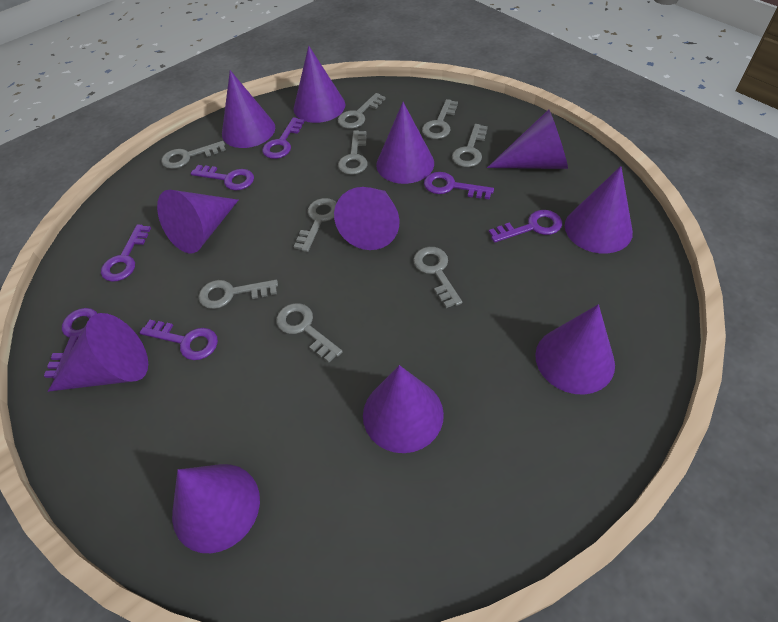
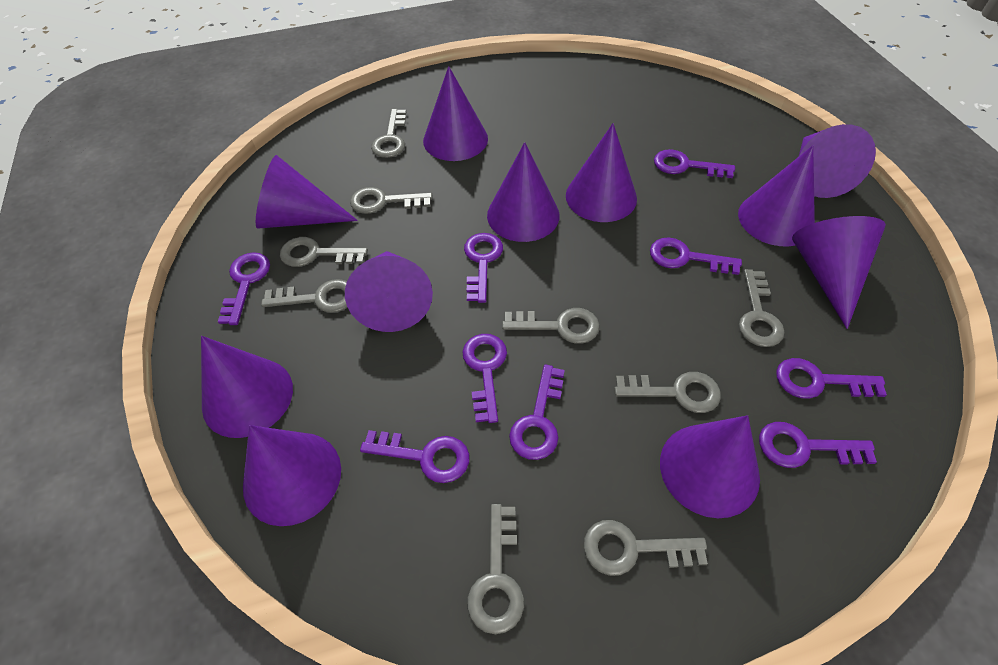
purple key: 7 -> 9

